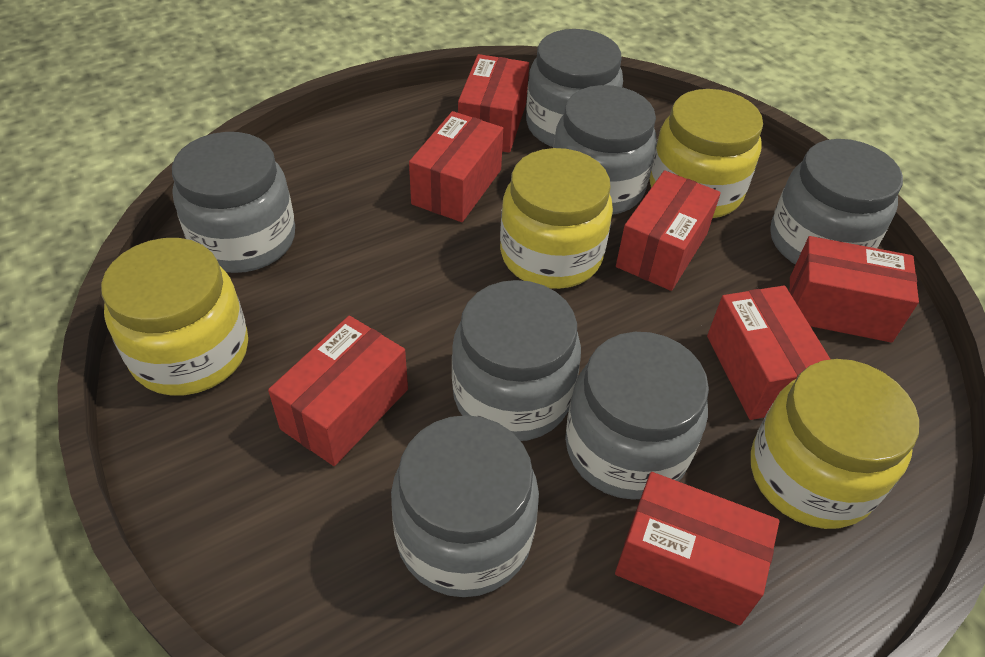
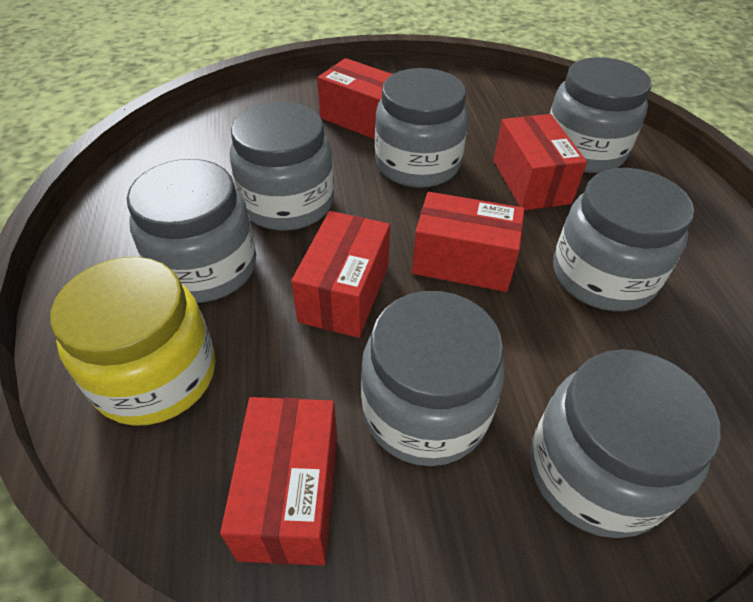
red box: 7 -> 5
yellow jar: 4 -> 1

